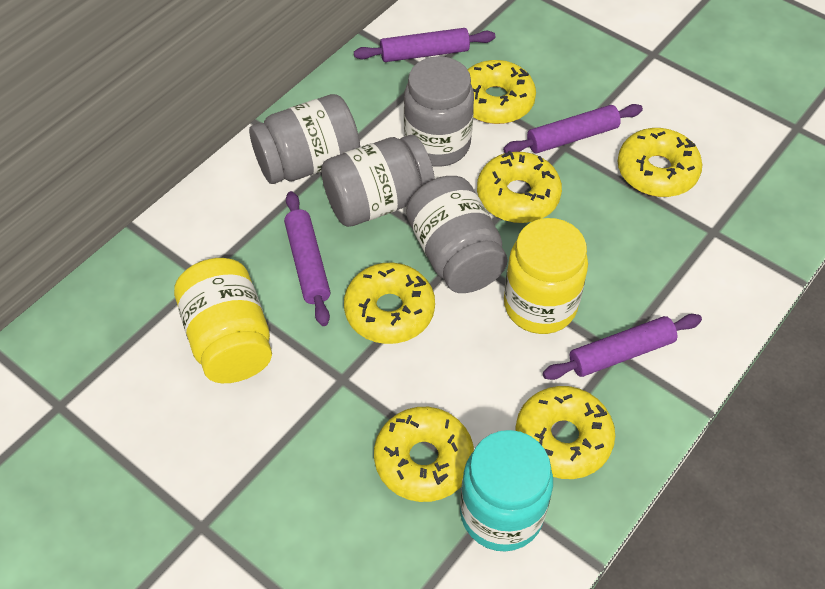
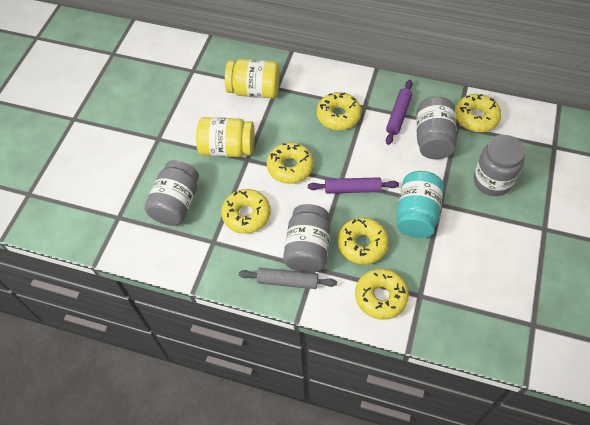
grey rolling pin: 0 -> 1
purple rolling pin: 4 -> 2

